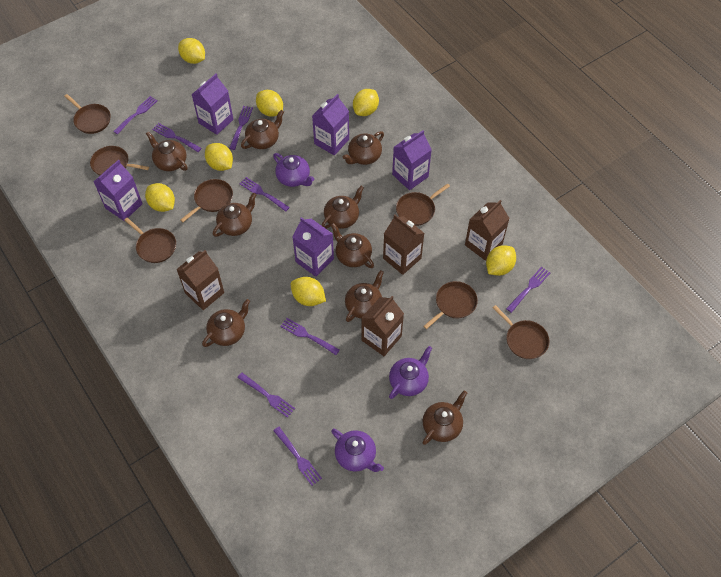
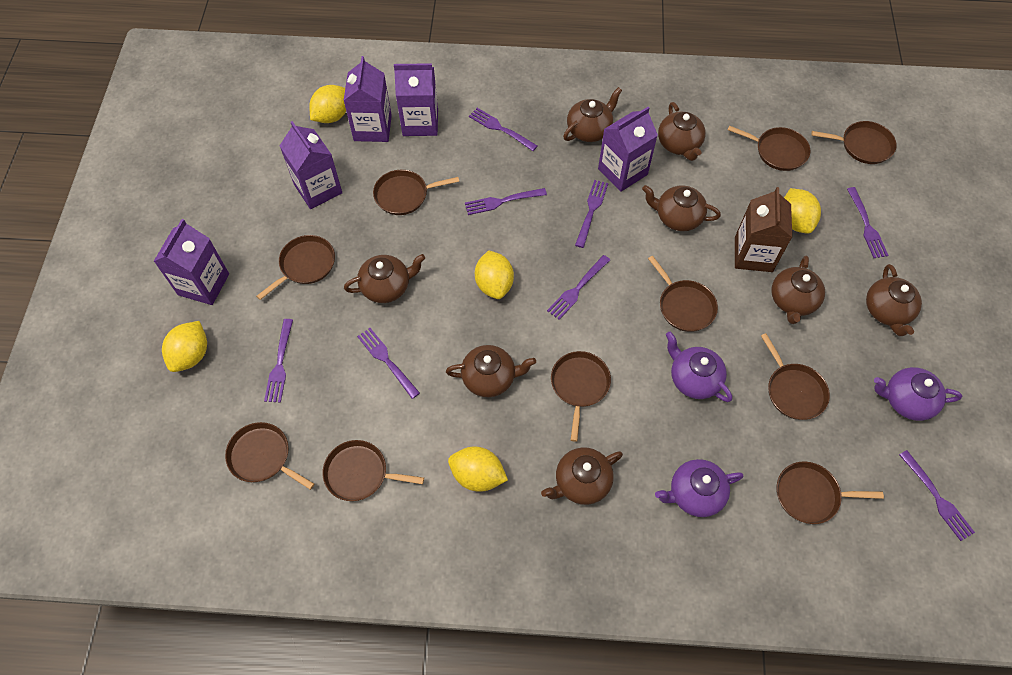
brown carton: 4 -> 1
brown pan: 7 -> 10
brown teapot: 9 -> 8
yellow lemon: 7 -> 5

